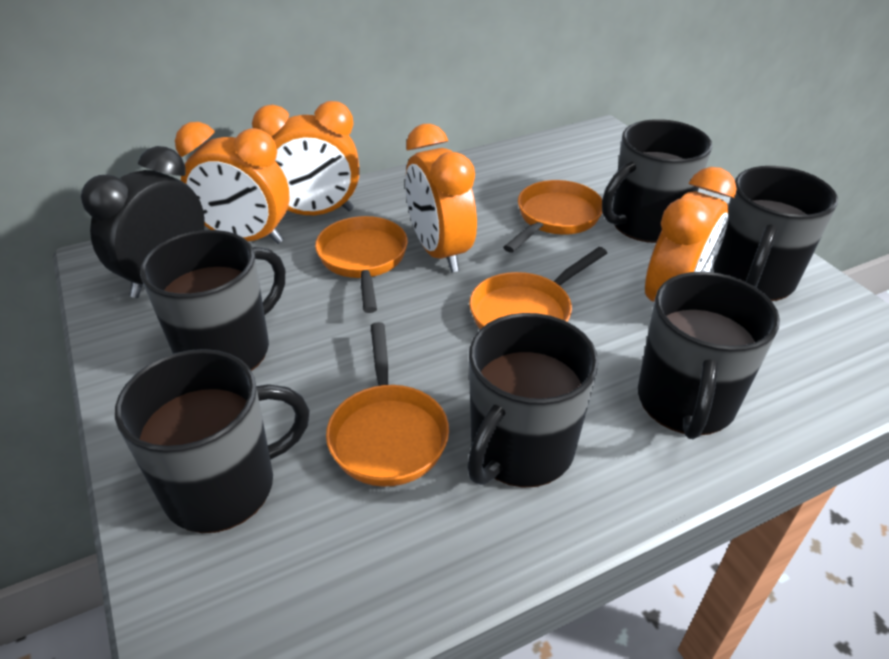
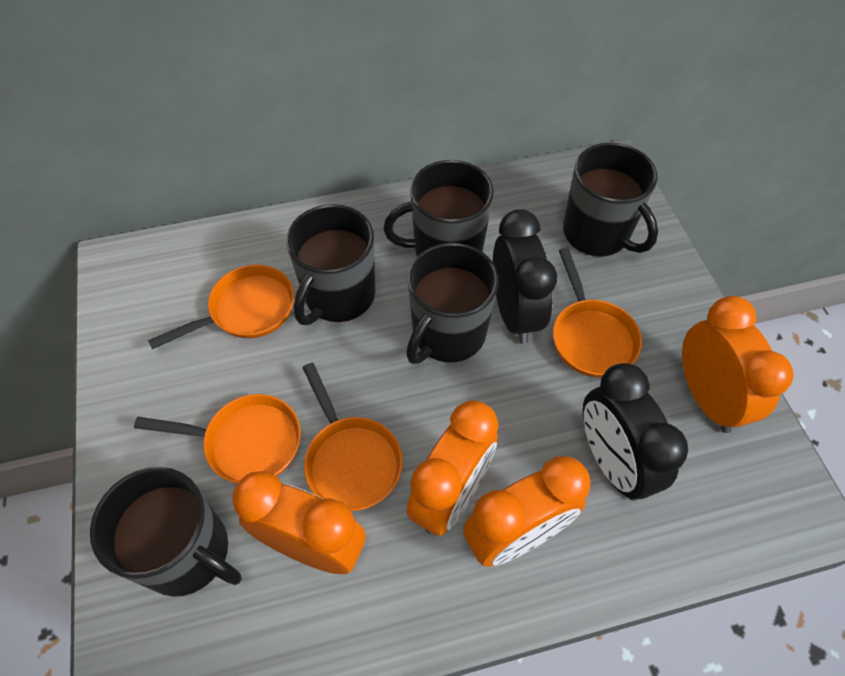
black clock: 1 -> 2
black mug: 6 -> 5

